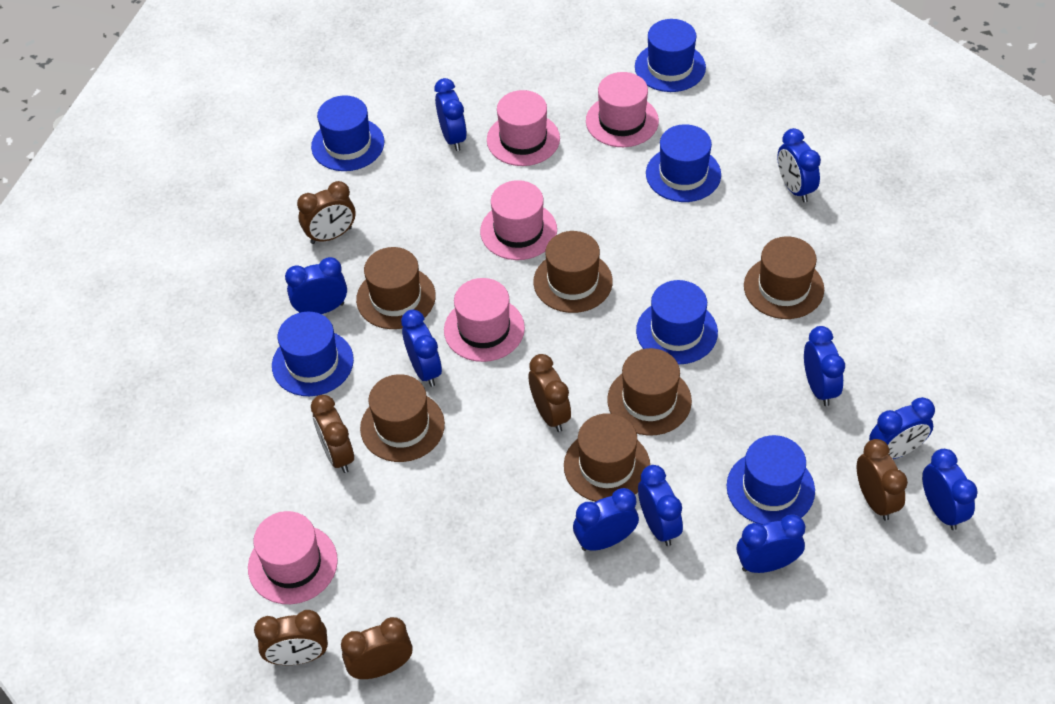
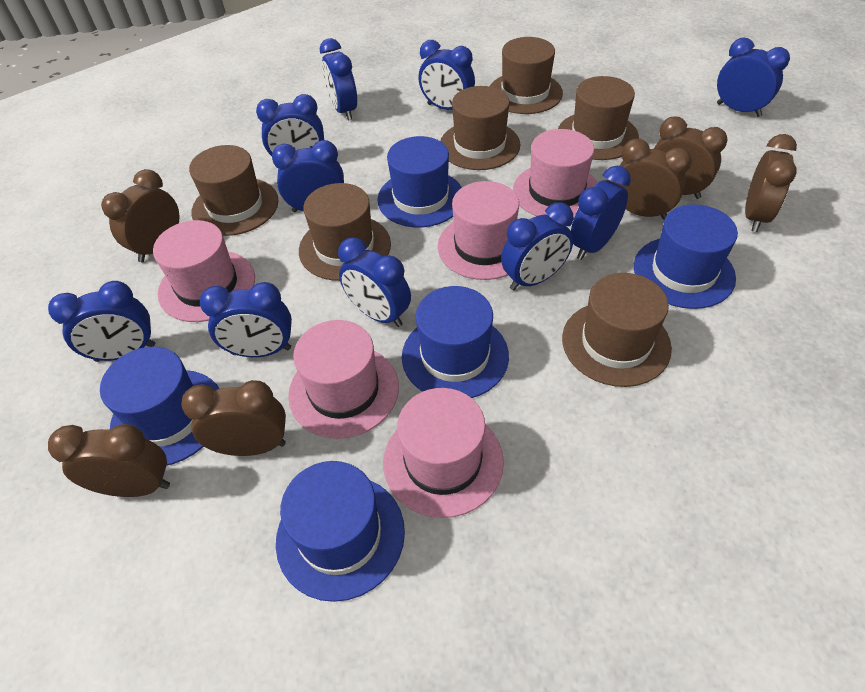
blue hat: 6 -> 5

